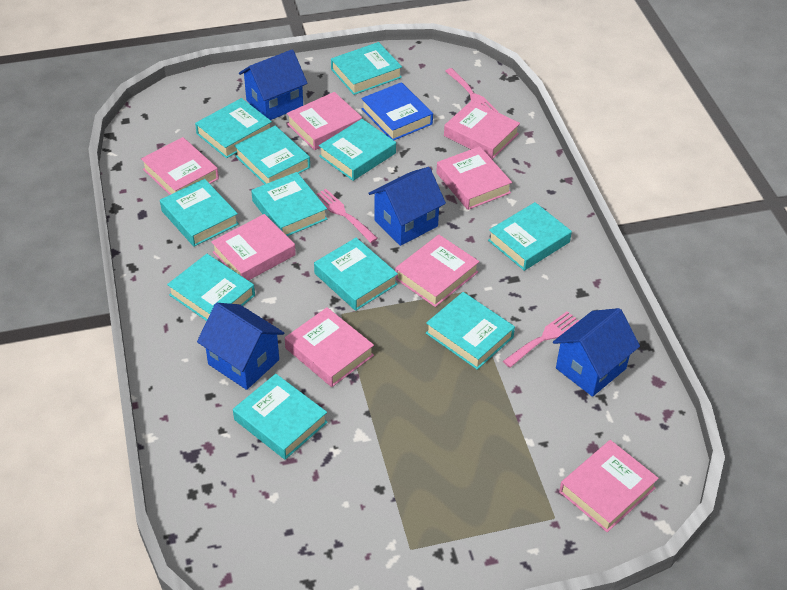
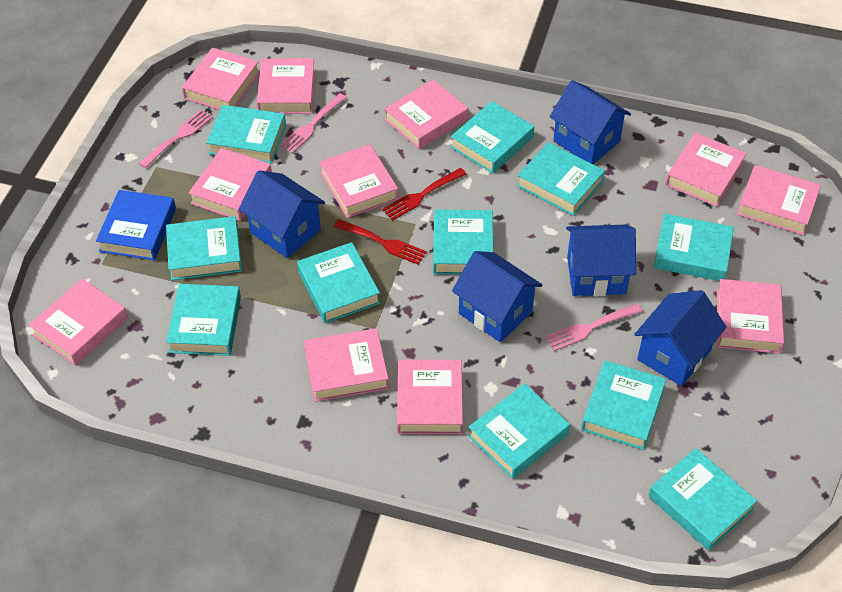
blue house: 4 -> 5
pink book: 8 -> 11
red fork: 0 -> 2

